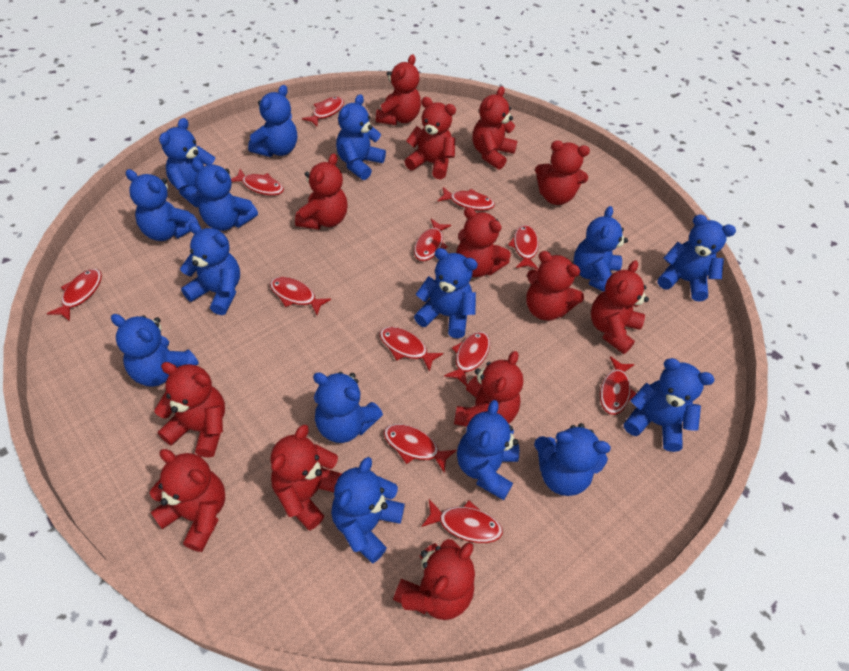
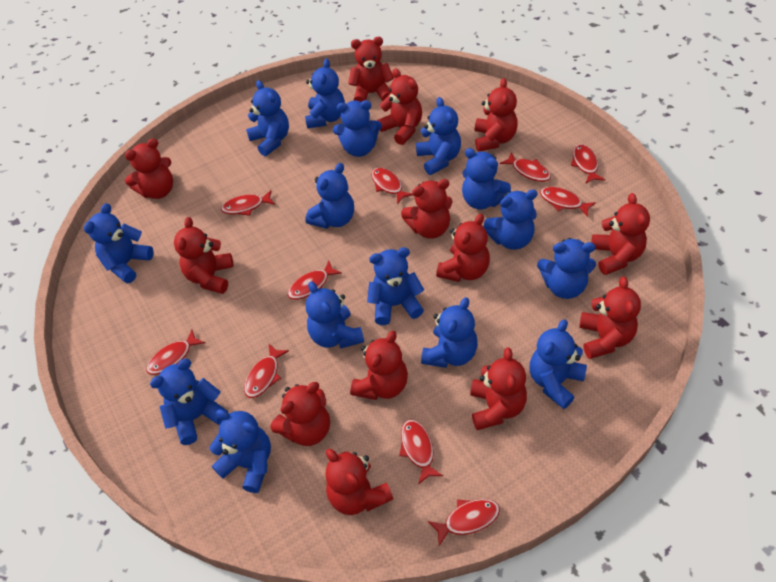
red fish: 12 -> 10

